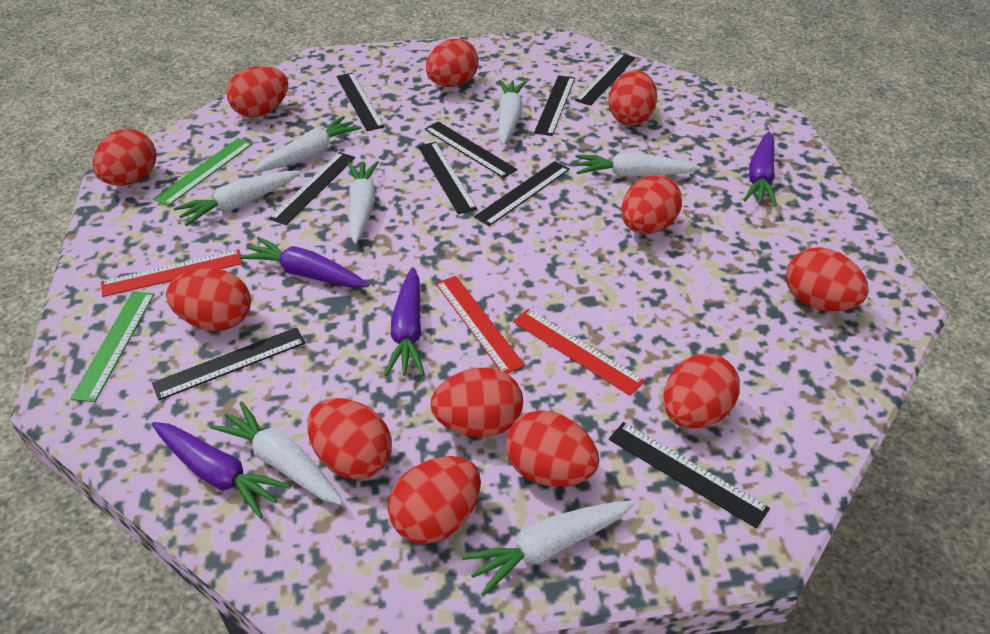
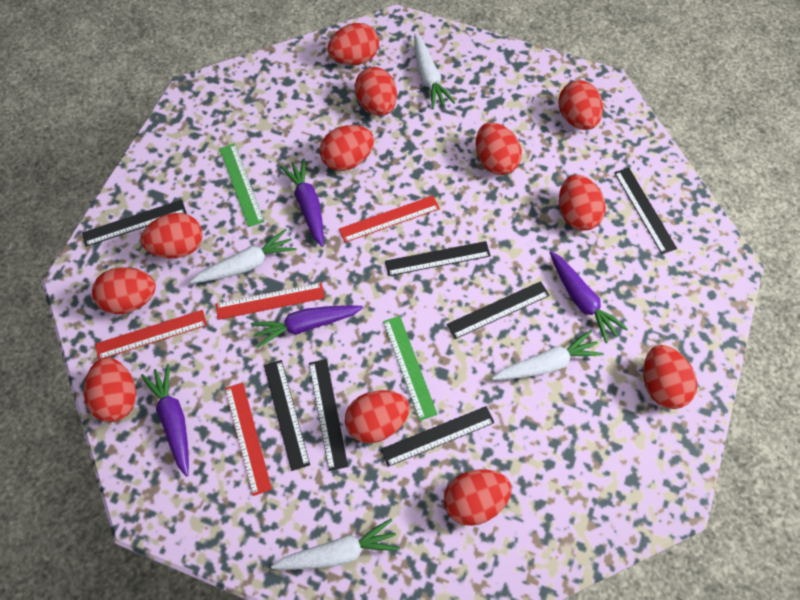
black ruler: 9 -> 7
red ruler: 3 -> 4
white carrot: 7 -> 4

